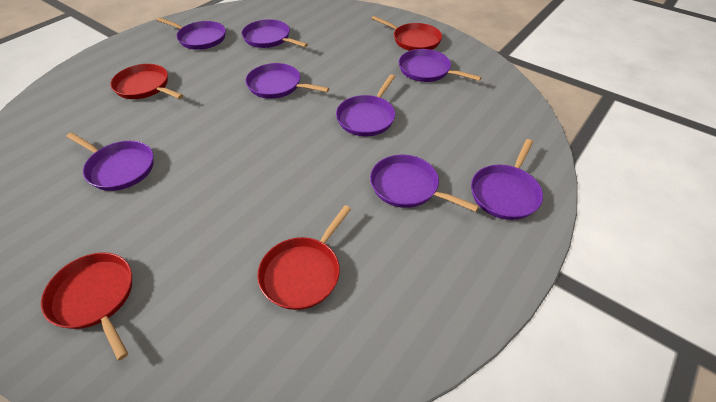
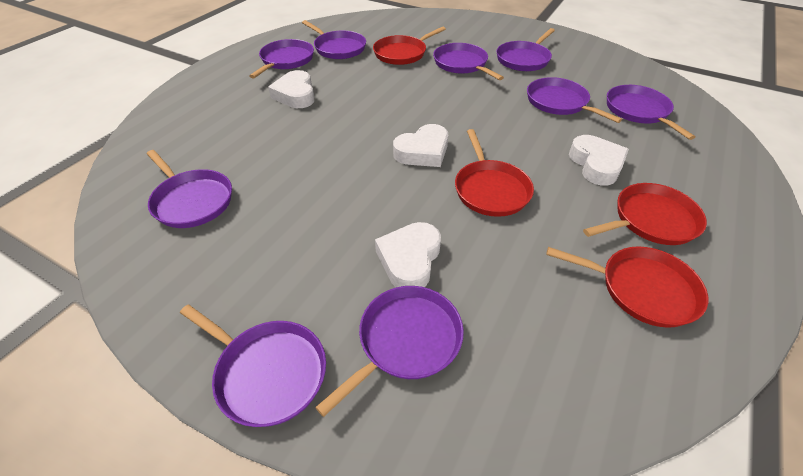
purple pan: 8 -> 9
white heart: 0 -> 4

